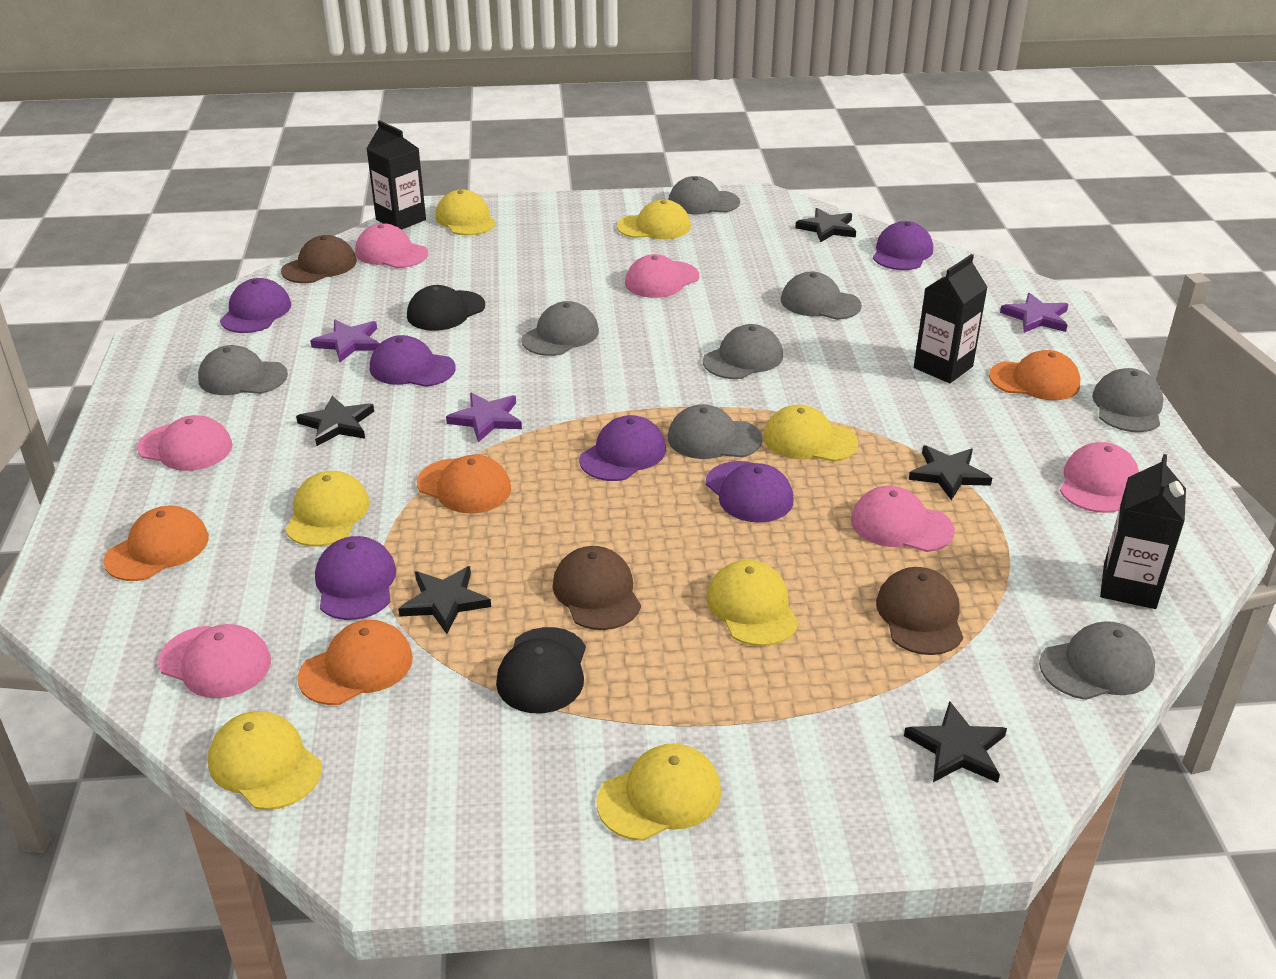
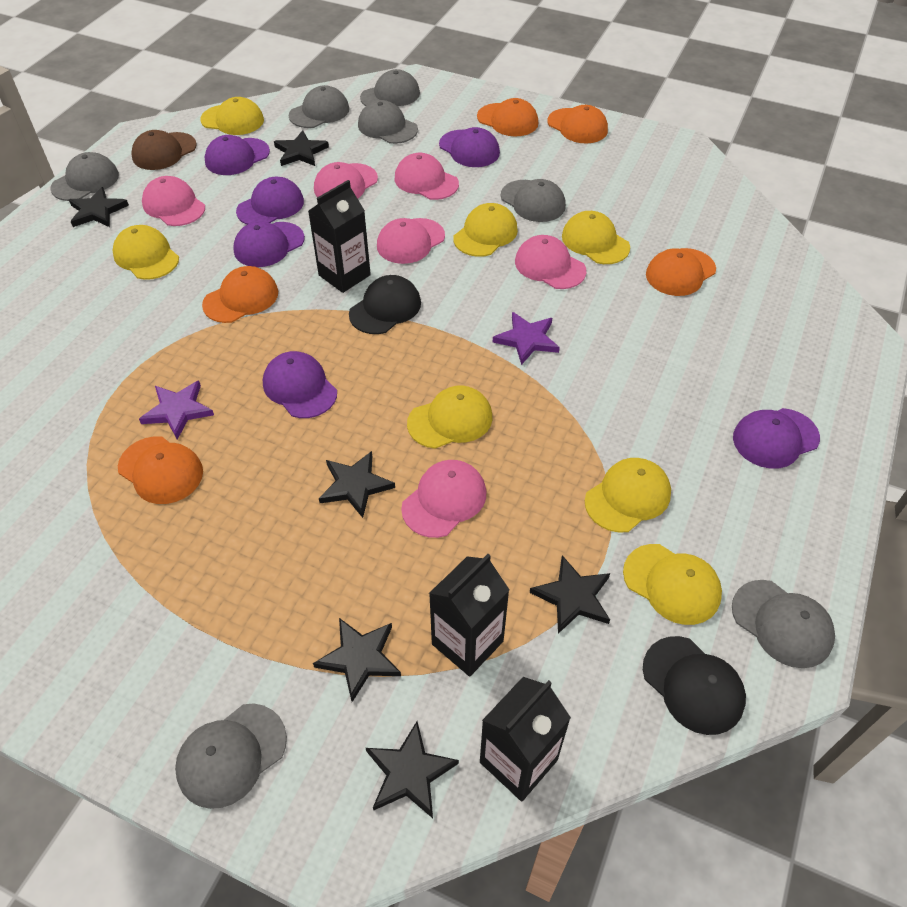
black star: 5 -> 6
brown cap: 3 -> 1
grey cap: 8 -> 7
orange cap: 4 -> 5
purple star: 3 -> 2

